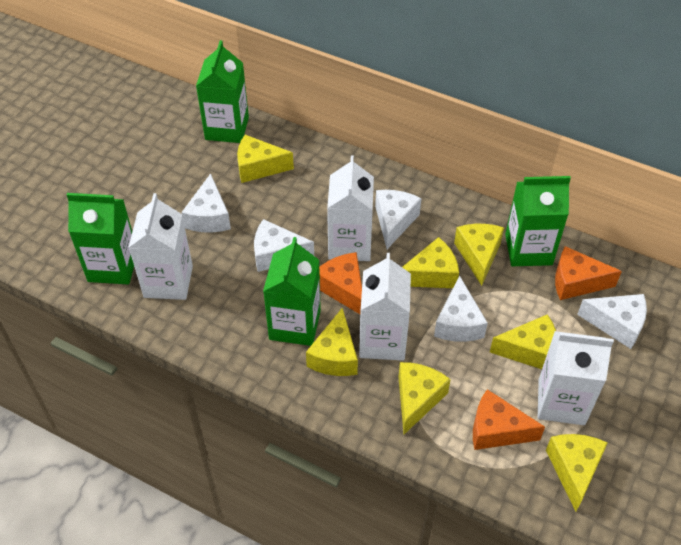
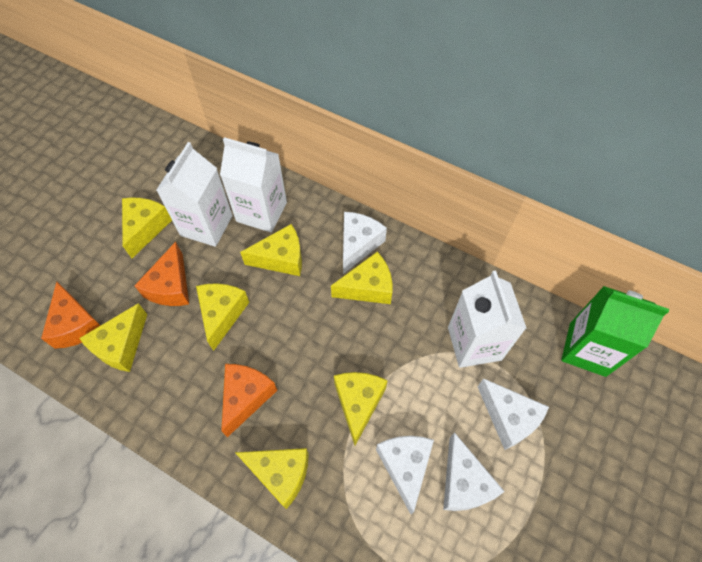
green carton: 4 -> 1
white carton: 4 -> 3
white cheese: 5 -> 4

